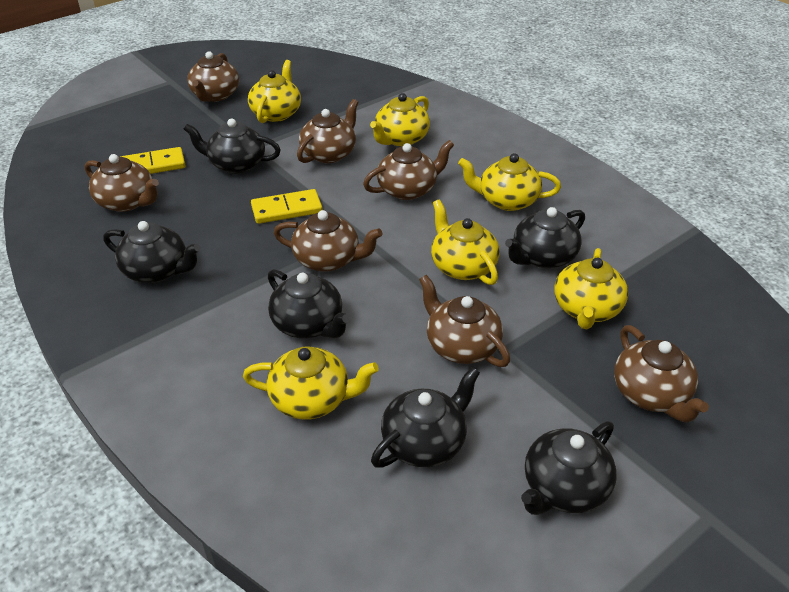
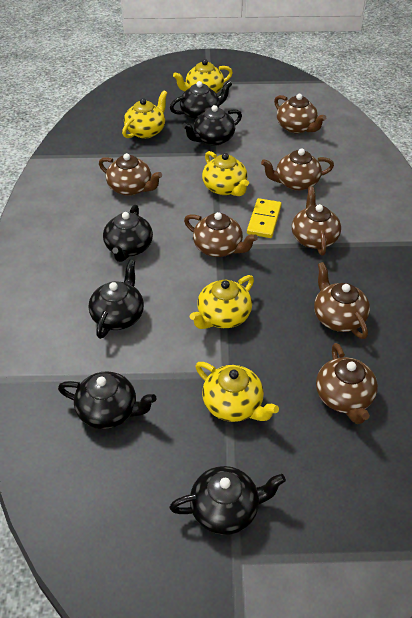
yellow domino: 2 -> 1
yellow teapot: 6 -> 5

